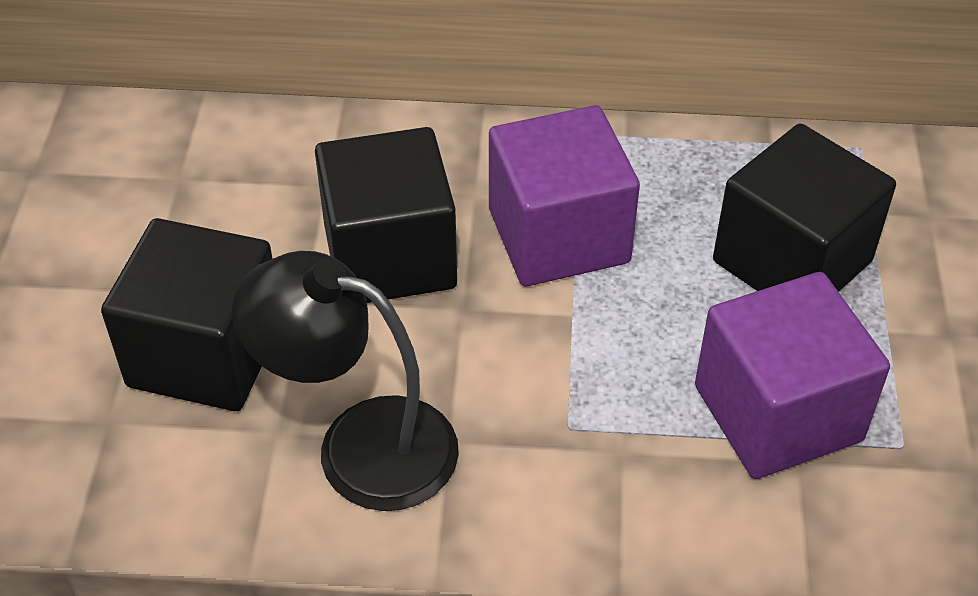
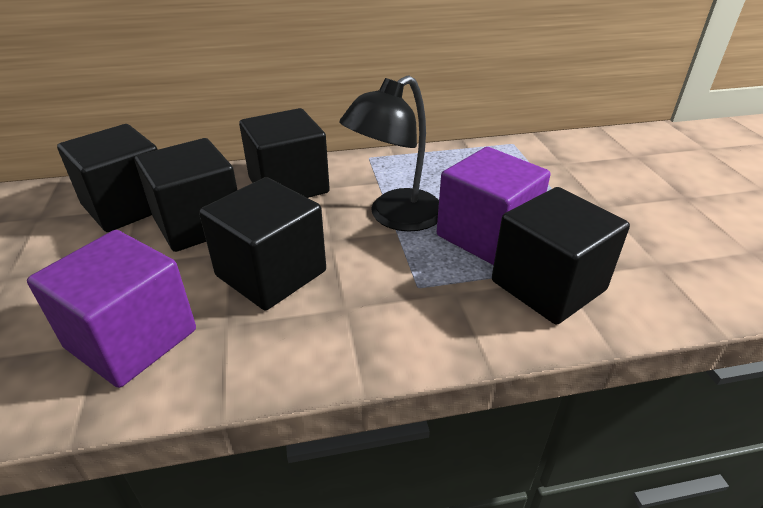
black cube: 3 -> 5

